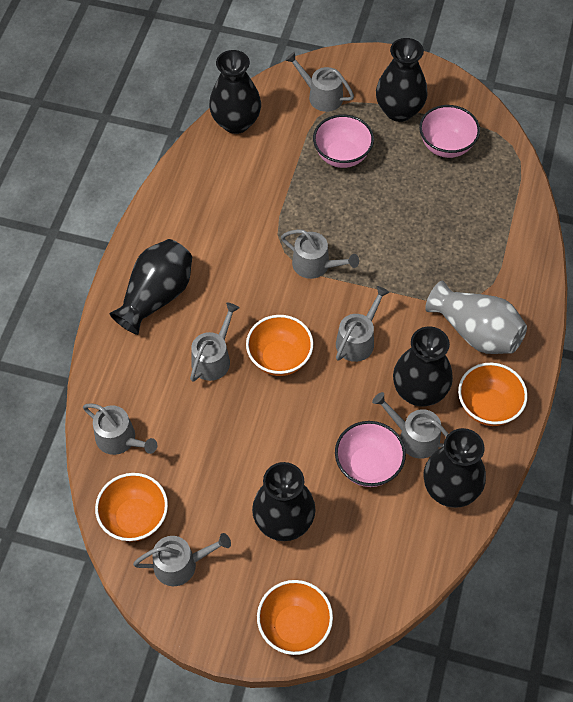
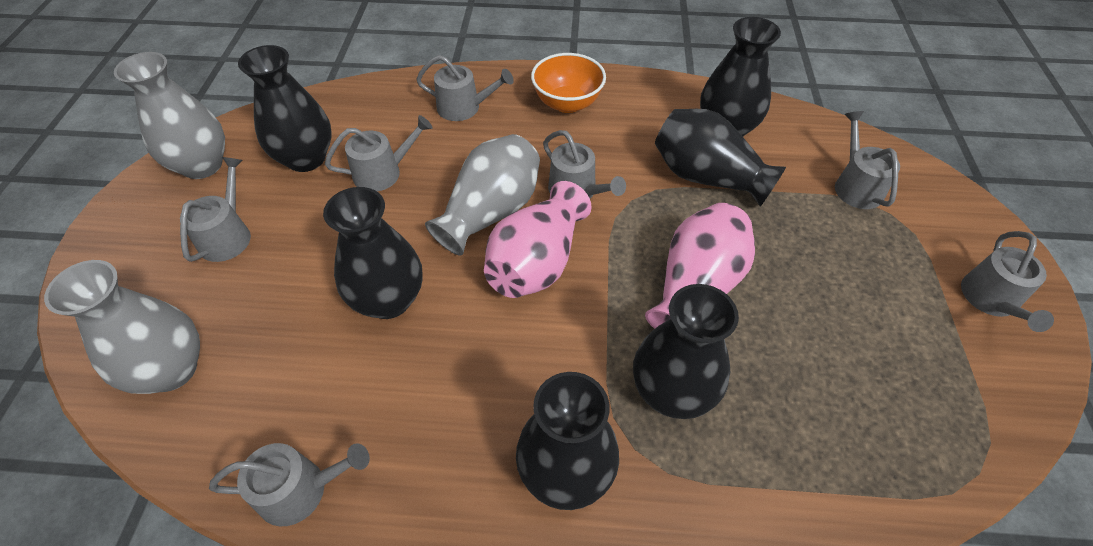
grey vase: 1 -> 3
orange bowl: 4 -> 1
pink bowl: 3 -> 0
pink vase: 0 -> 2

